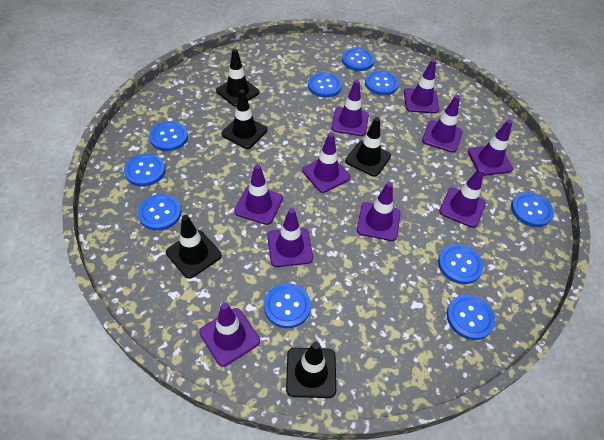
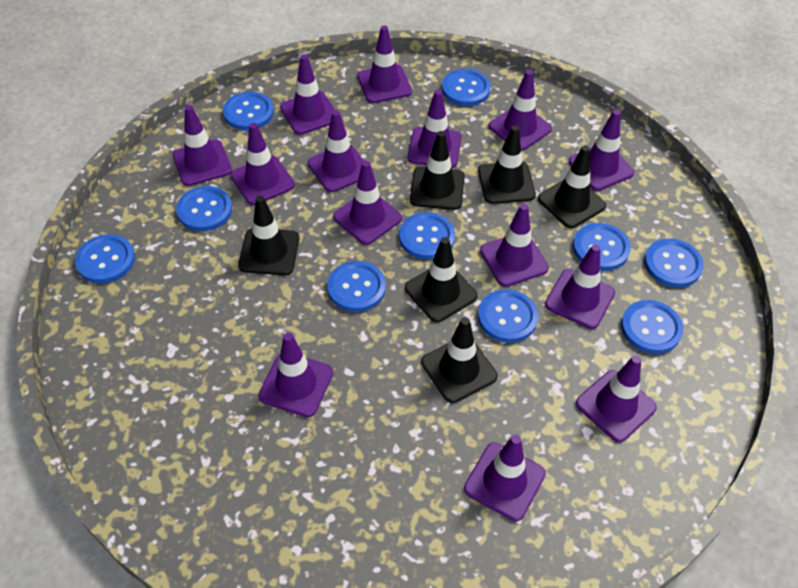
black traffic cone: 5 -> 6
purple traffic cone: 10 -> 14

